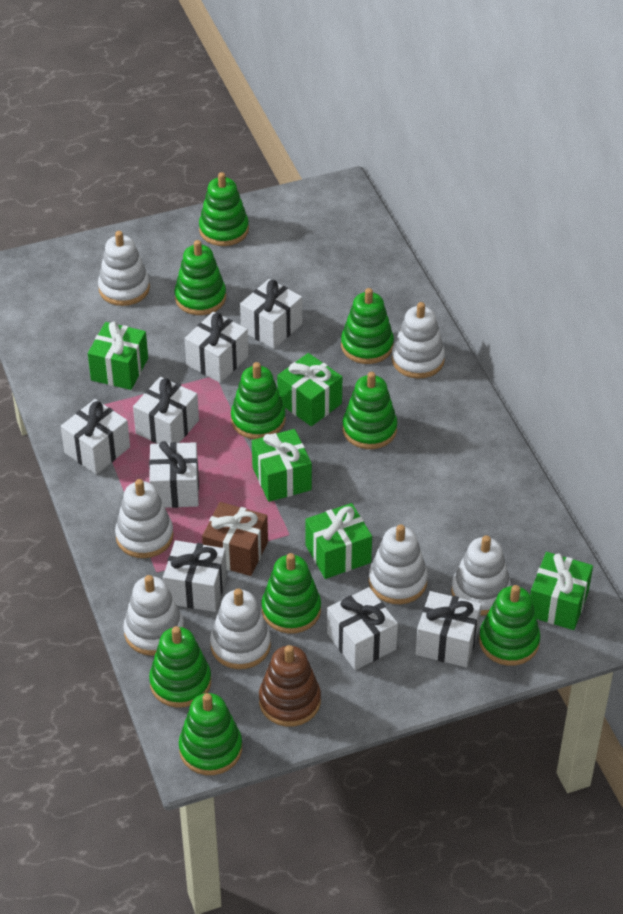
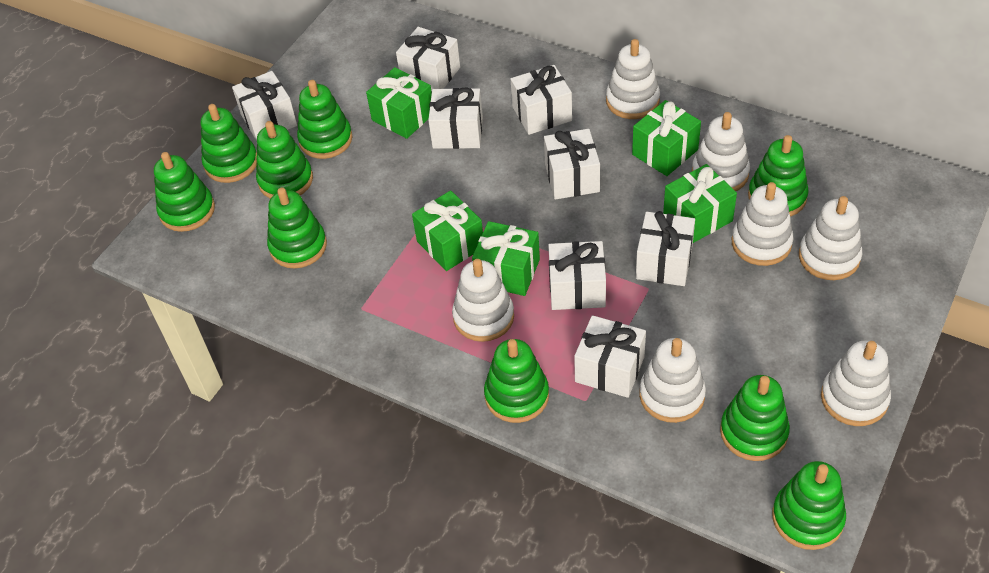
brown gift: 1 -> 0
brown stacking toy: 1 -> 0

